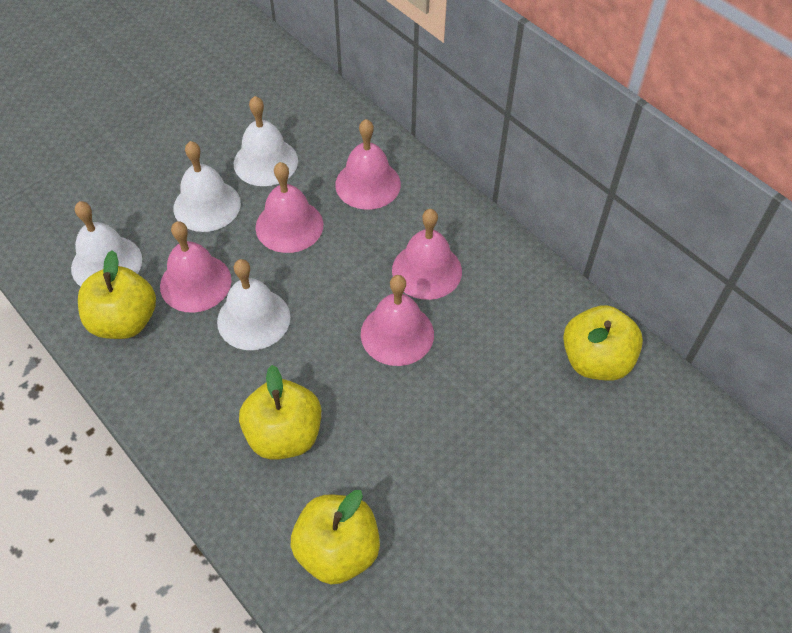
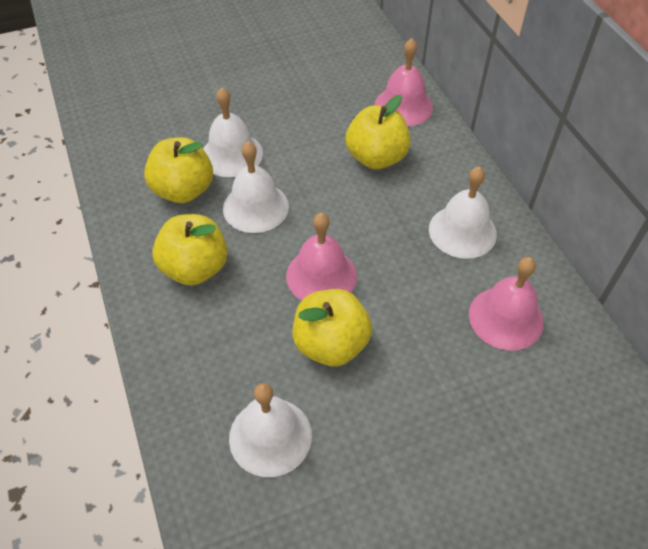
pink bell: 5 -> 3

